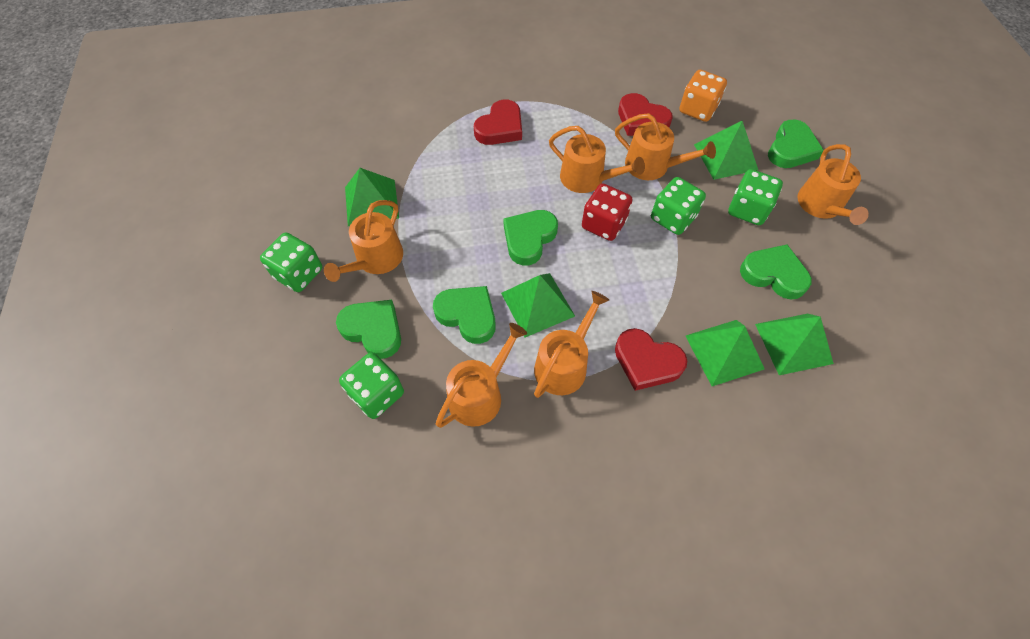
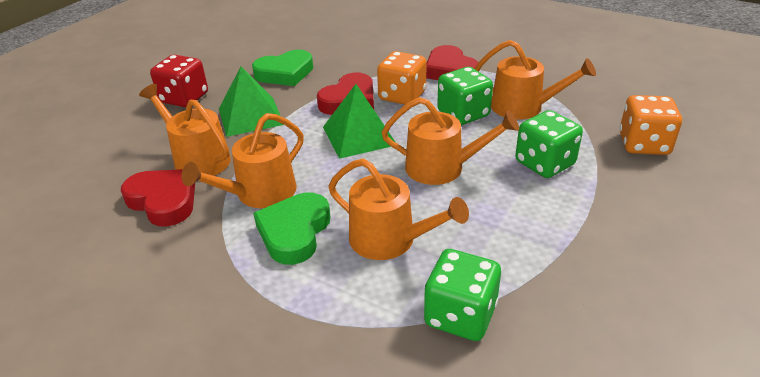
green dice: 4 -> 3
green heart: 5 -> 2
green pyramid: 5 -> 2
orange dice: 1 -> 2
orange watering can: 6 -> 5

